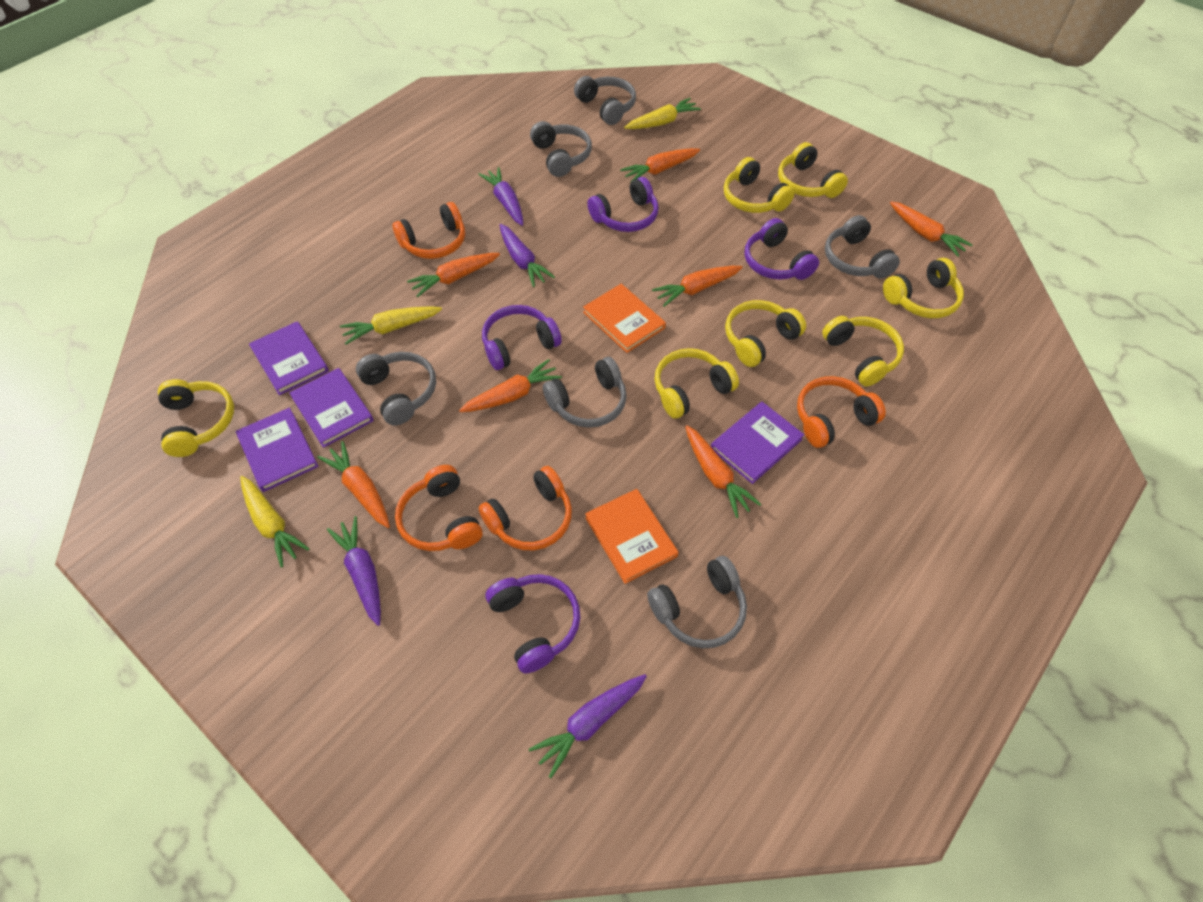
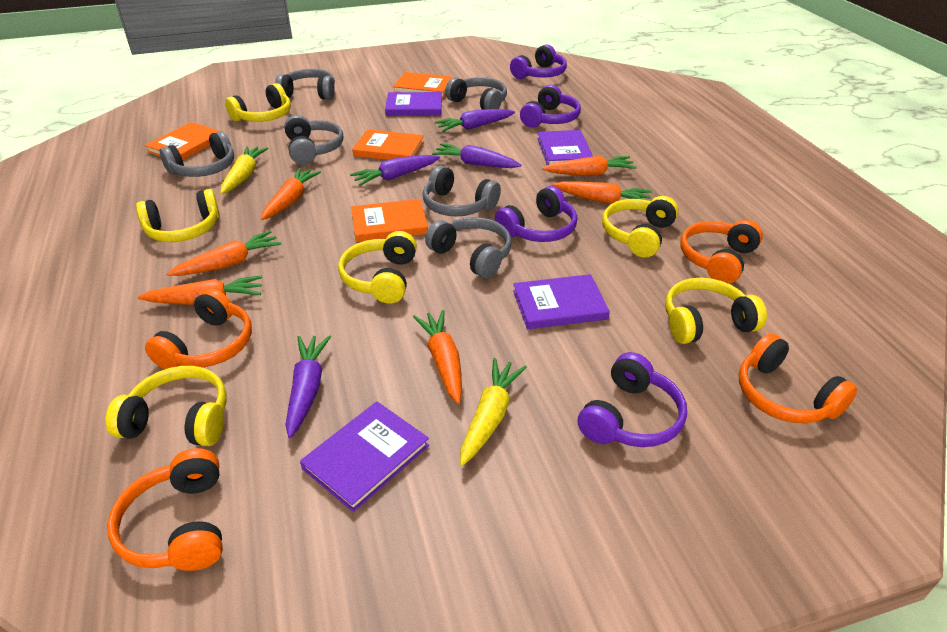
orange book: 2 -> 4
orange carrot: 7 -> 6
yellow carrot: 3 -> 2
yellow headphones: 7 -> 6

